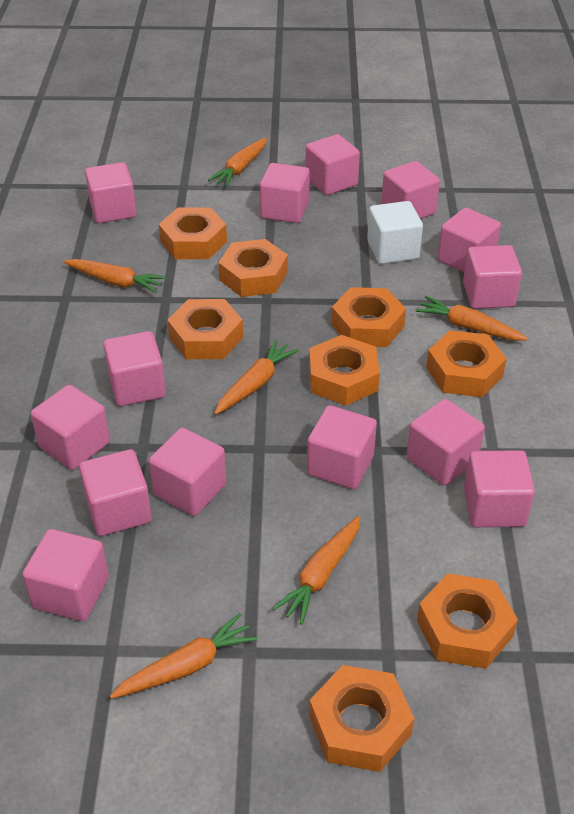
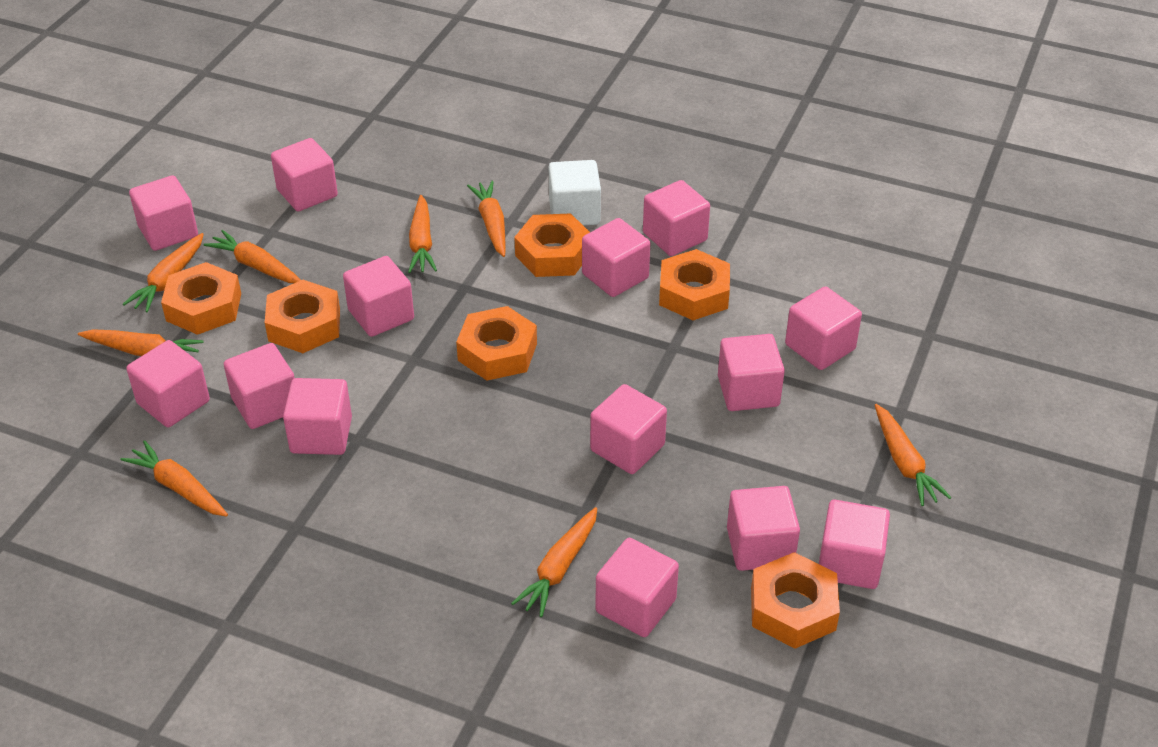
orange carrot: 6 -> 8
orange nut: 8 -> 6

